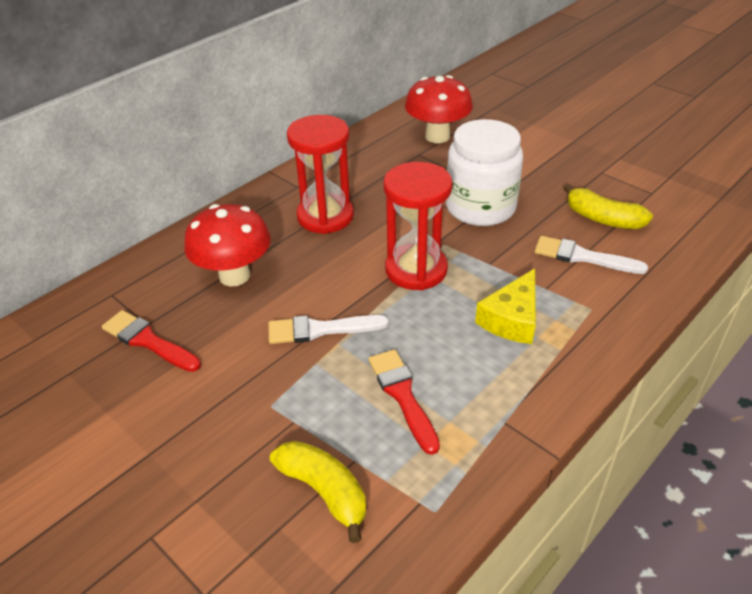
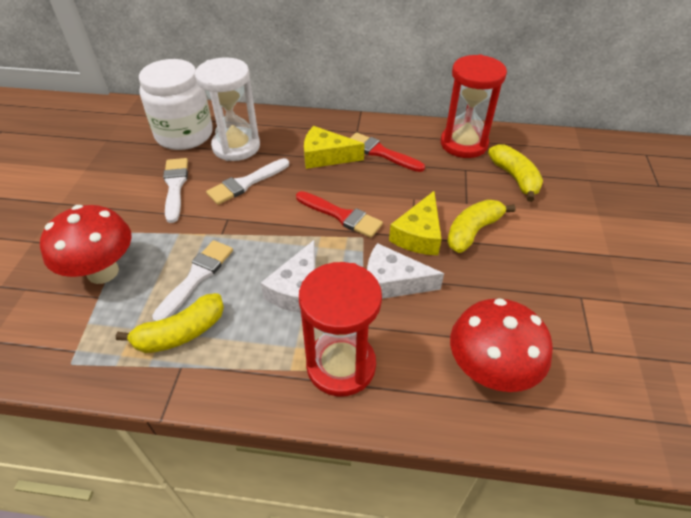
white brush: 2 -> 3
white cheese: 0 -> 2
white hourglass: 0 -> 1
yellow banana: 2 -> 3
yellow cheese: 1 -> 2

